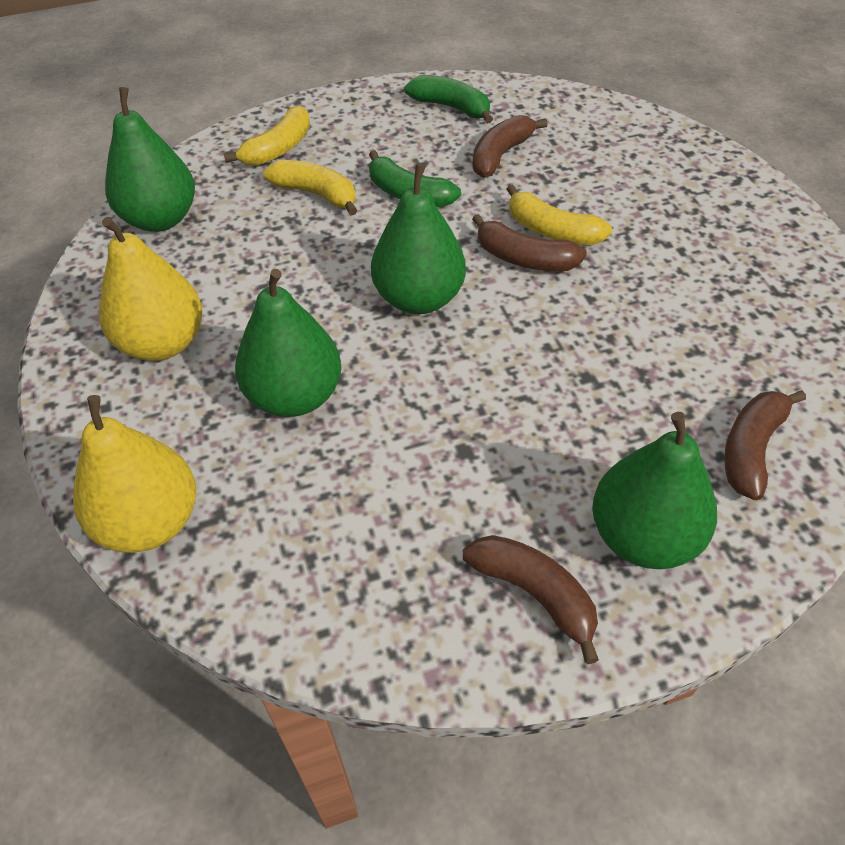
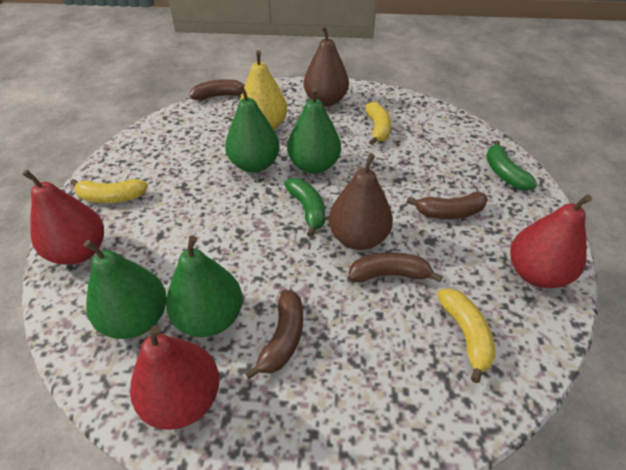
brown pear: 0 -> 2
red pear: 0 -> 3
yellow pear: 2 -> 1

